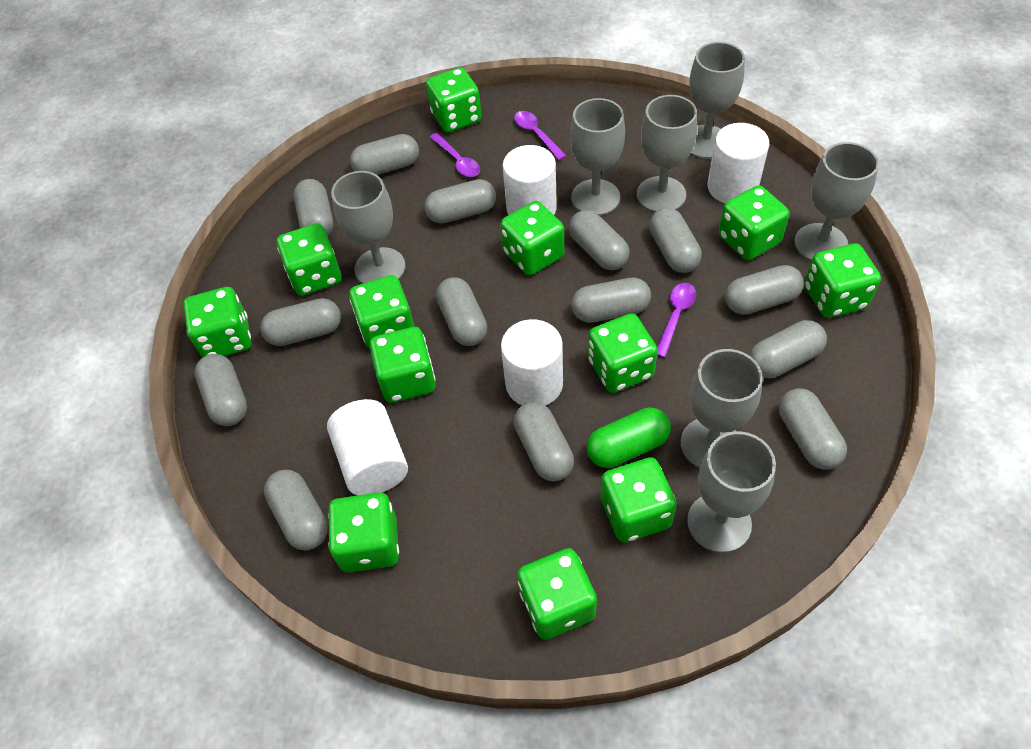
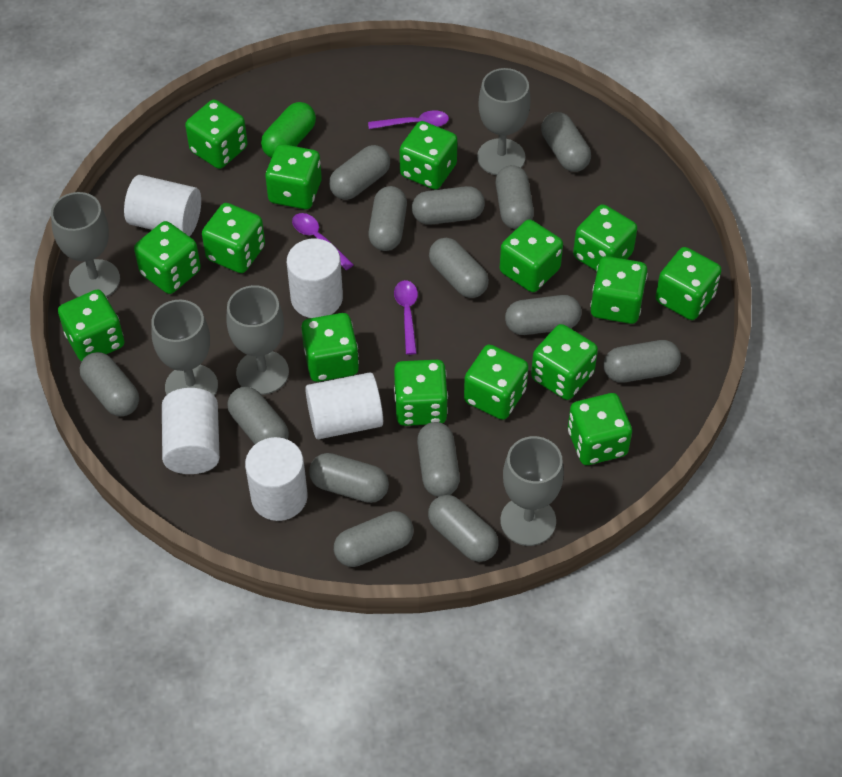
green dice: 12 -> 15
grey goblet: 7 -> 5
white cylinder: 4 -> 5

